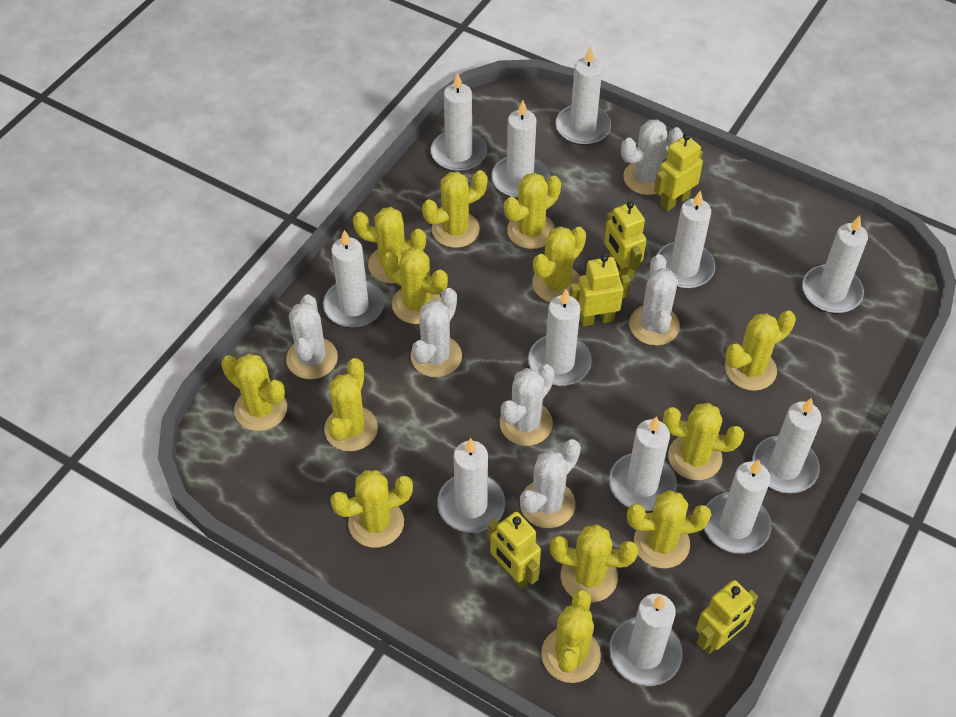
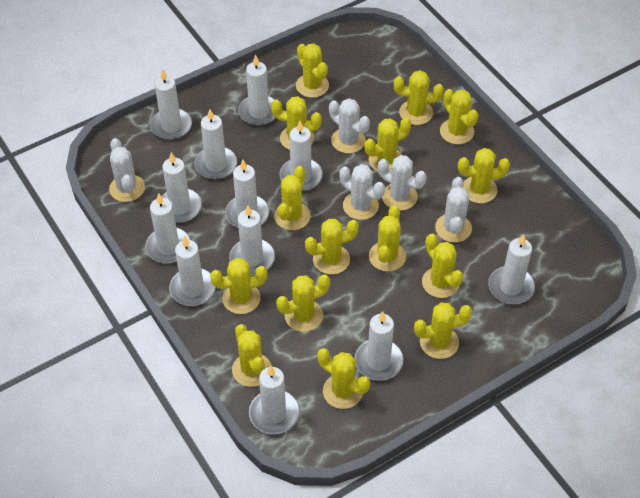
white cactus: 6 -> 5
yellow cactus: 13 -> 15
yellow robot: 5 -> 0

